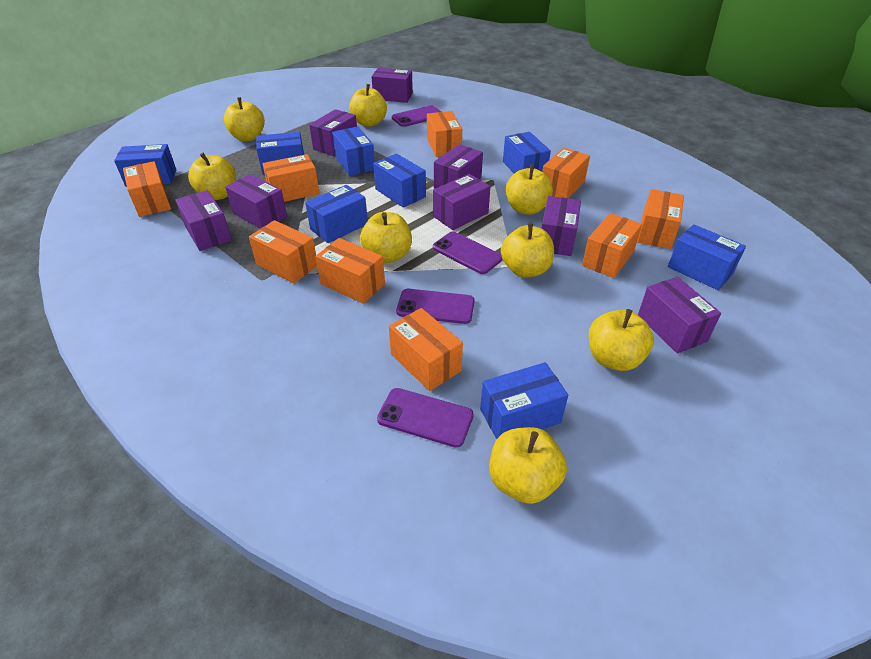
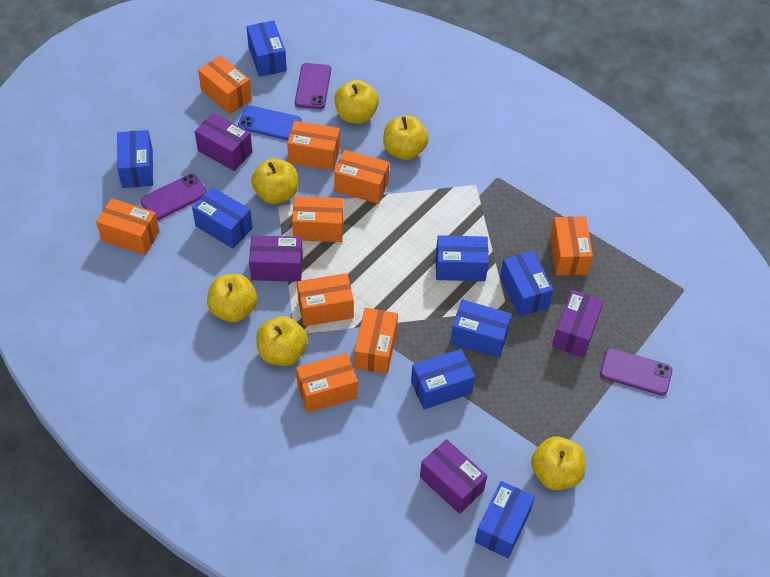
blue phone: 0 -> 1
purple box: 8 -> 4
purple phone: 4 -> 3
yellow apple: 8 -> 6

